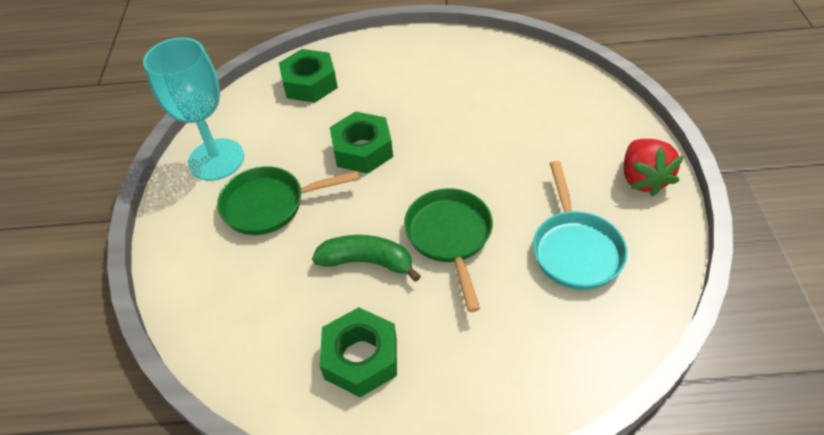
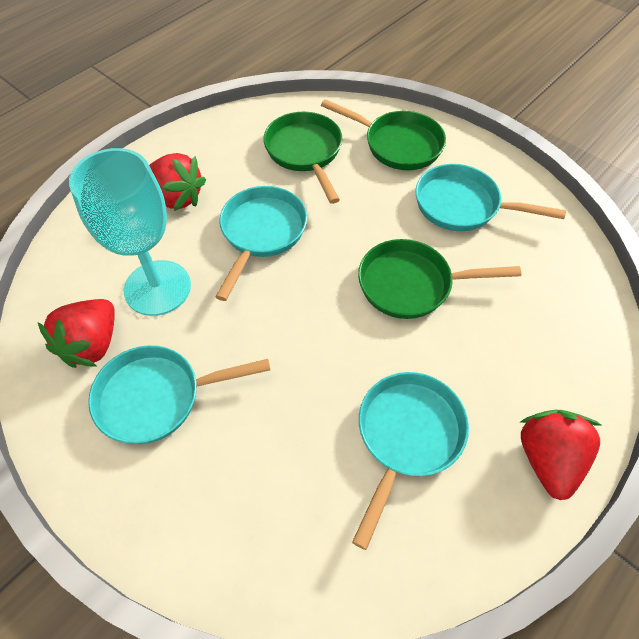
green banana: 1 -> 0
green nut: 3 -> 0
green pan: 2 -> 3
red strawberry: 1 -> 3
turquoise pan: 1 -> 4

